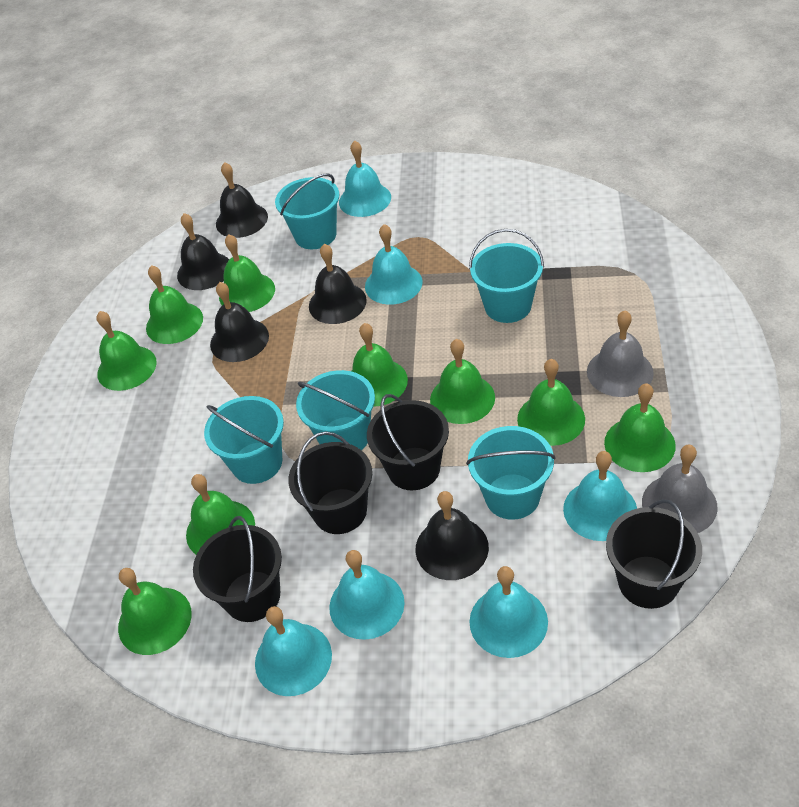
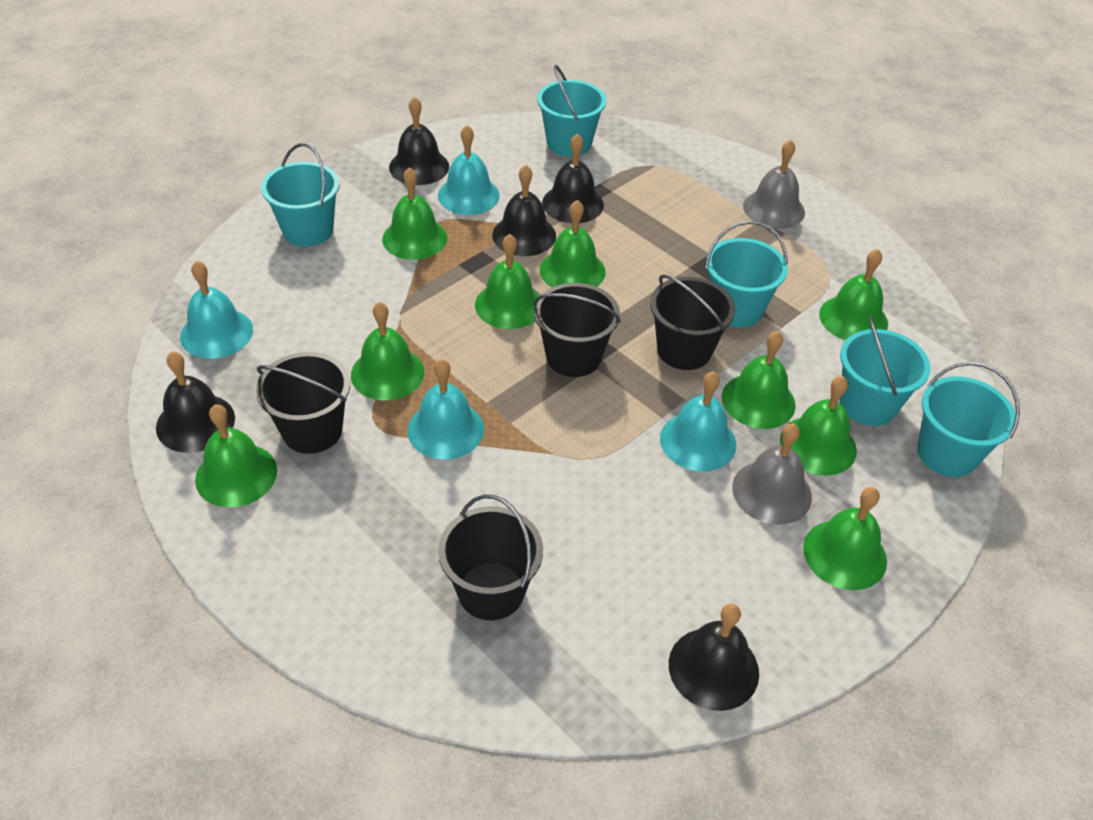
turquoise bell: 6 -> 4

